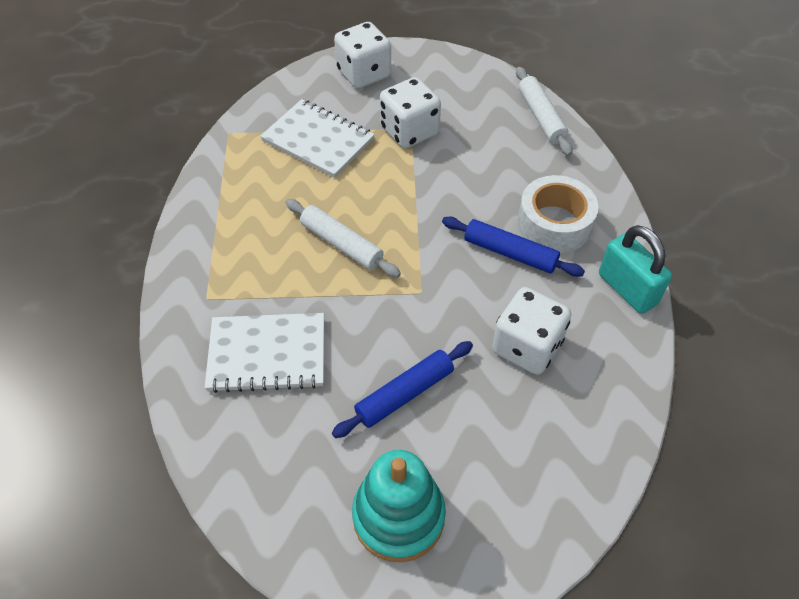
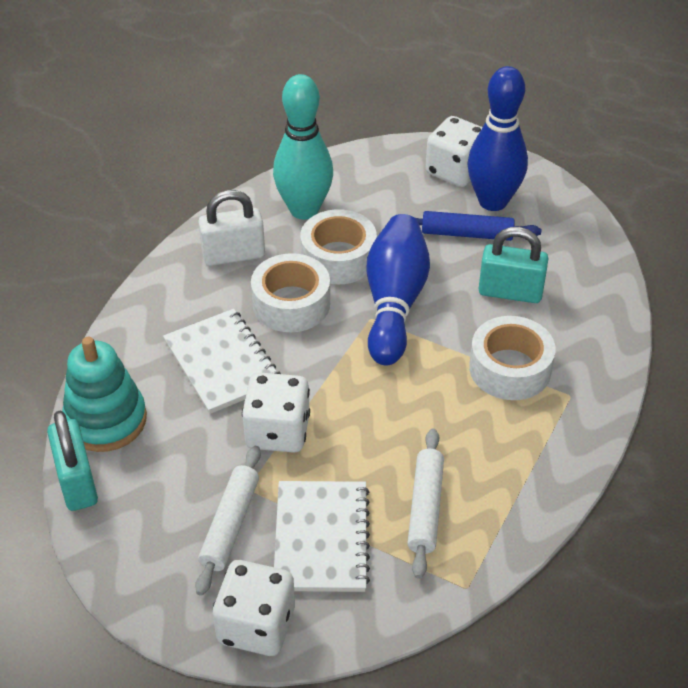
blue bowling pin: 0 -> 2
blue rolling pin: 2 -> 1
turquoise bowling pin: 0 -> 1
turquoise padlock: 1 -> 2
white padlock: 0 -> 1
white tape: 1 -> 3

